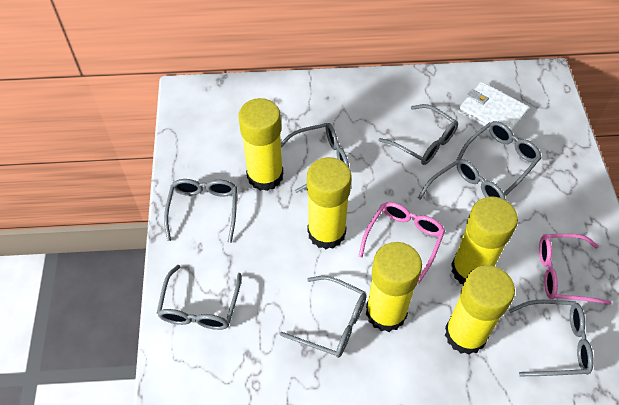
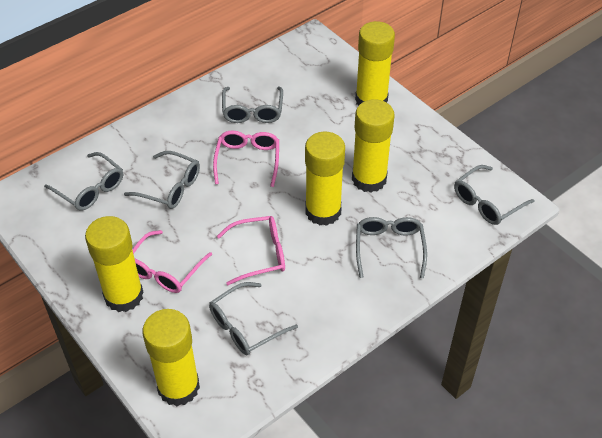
grey glasses: 8 -> 6
pink glasses: 2 -> 3
white wallet: 1 -> 0

